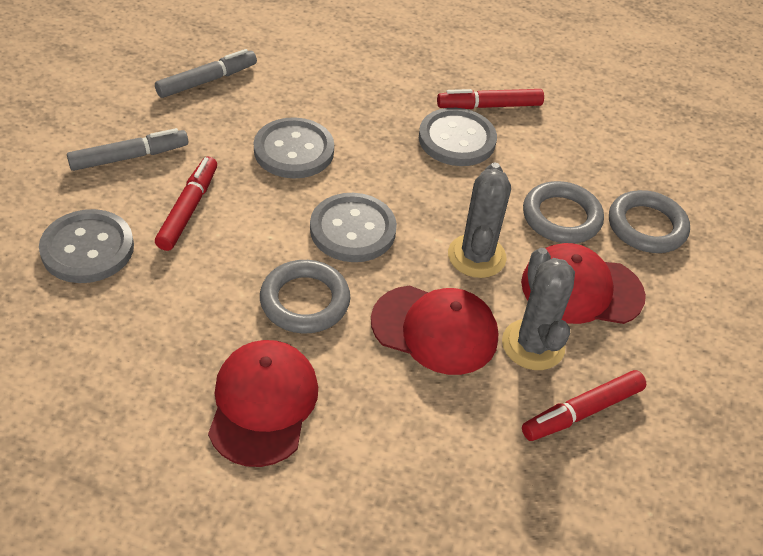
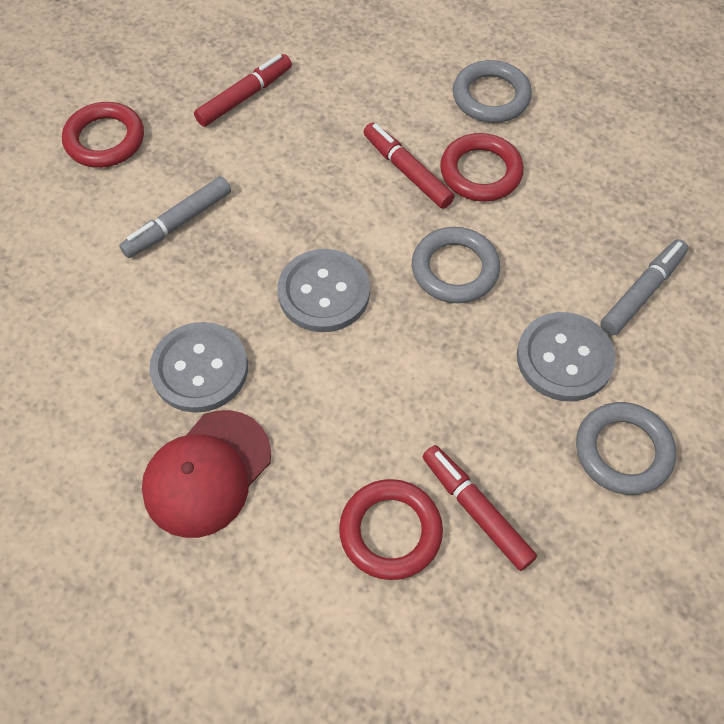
grey button: 4 -> 3
grey cactus: 2 -> 0
red cap: 3 -> 1
red ring: 0 -> 3

